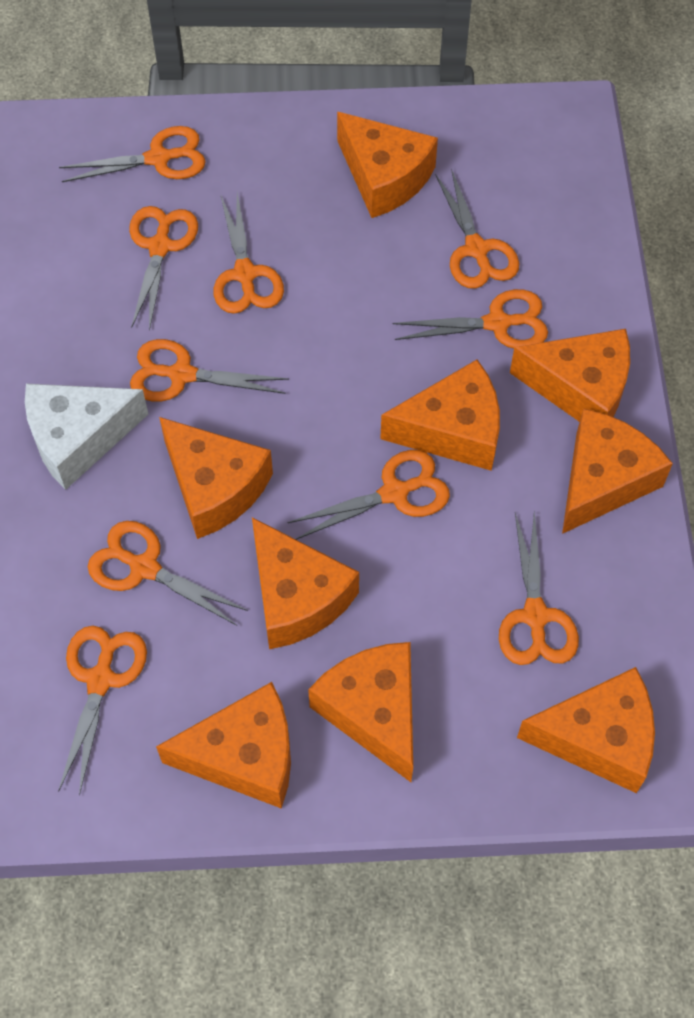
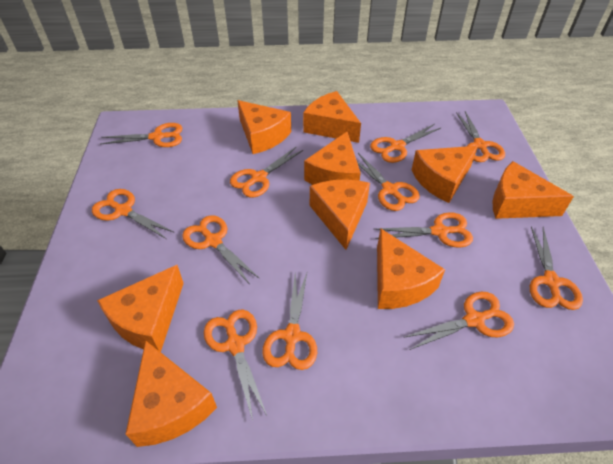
orange scissors: 10 -> 12
white cheese: 1 -> 0

